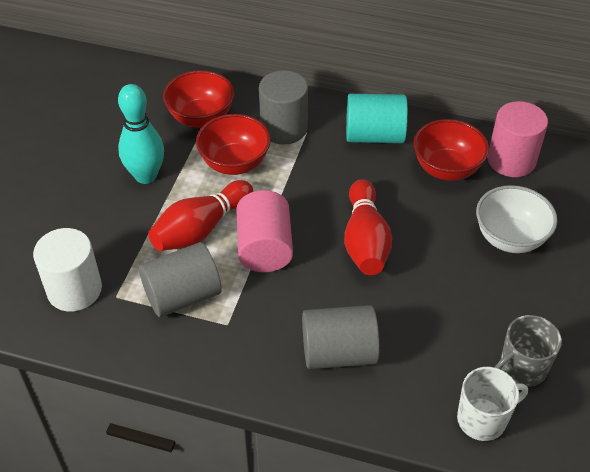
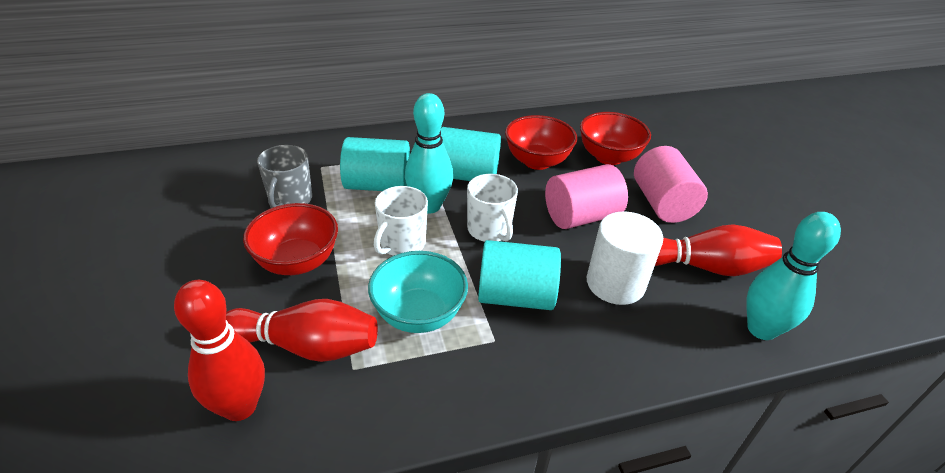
grey cylinder: 3 -> 0
red bowling pin: 2 -> 3
turquoise bowl: 0 -> 1
turquoise bowling pin: 1 -> 2
turquoise cylinder: 1 -> 3
white bowl: 1 -> 0
white mug: 1 -> 2

